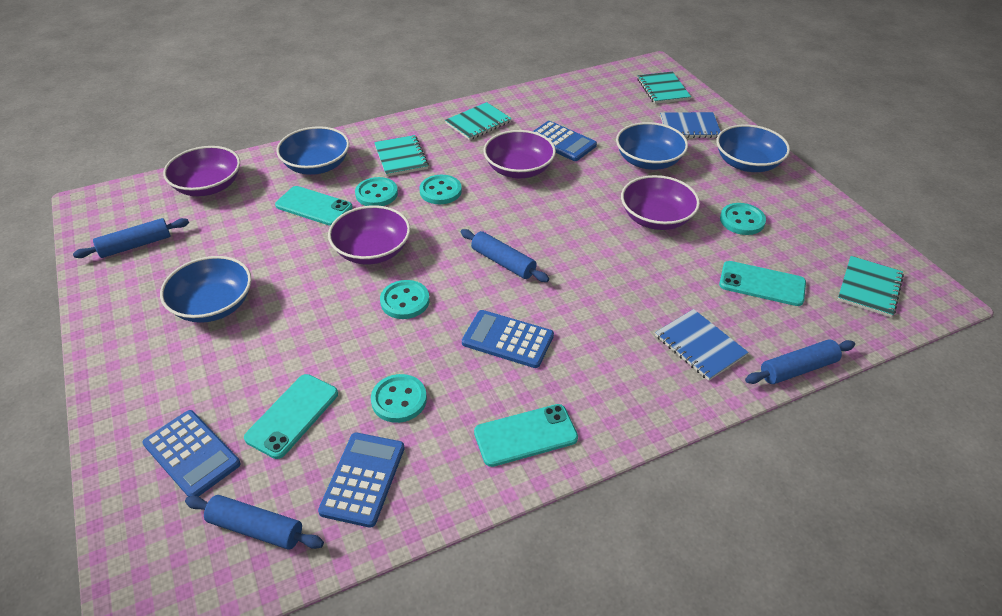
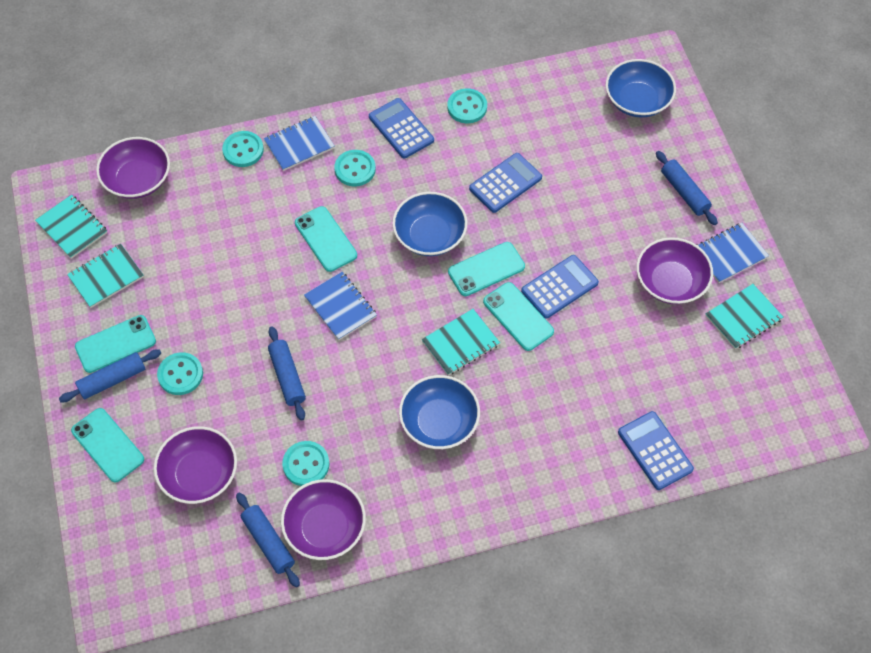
blue bowl: 4 -> 3
blue notebook: 2 -> 3
turquoise phone: 4 -> 5

